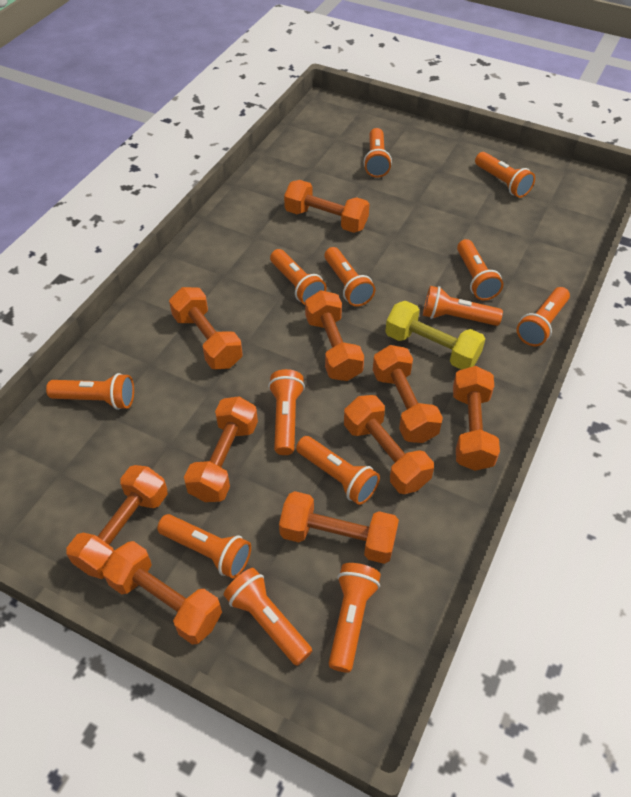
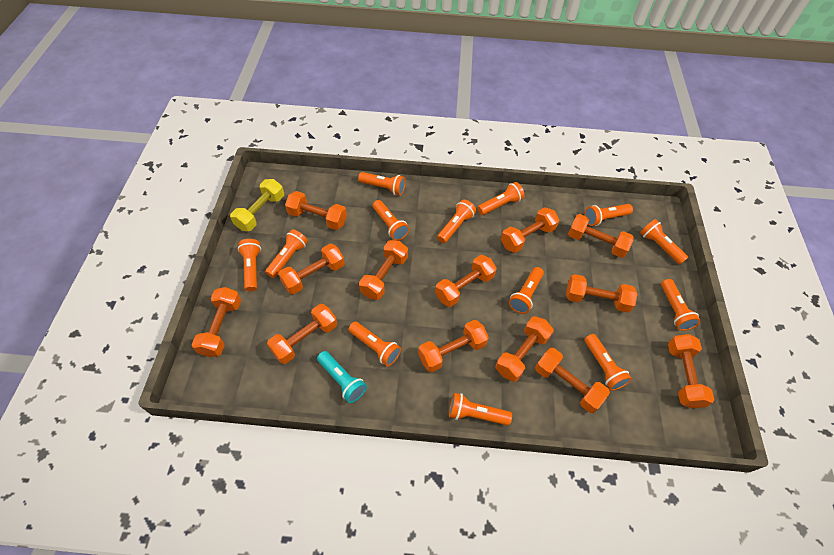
orange dumbbell: 10 -> 13
turquoise flashlight: 0 -> 1

